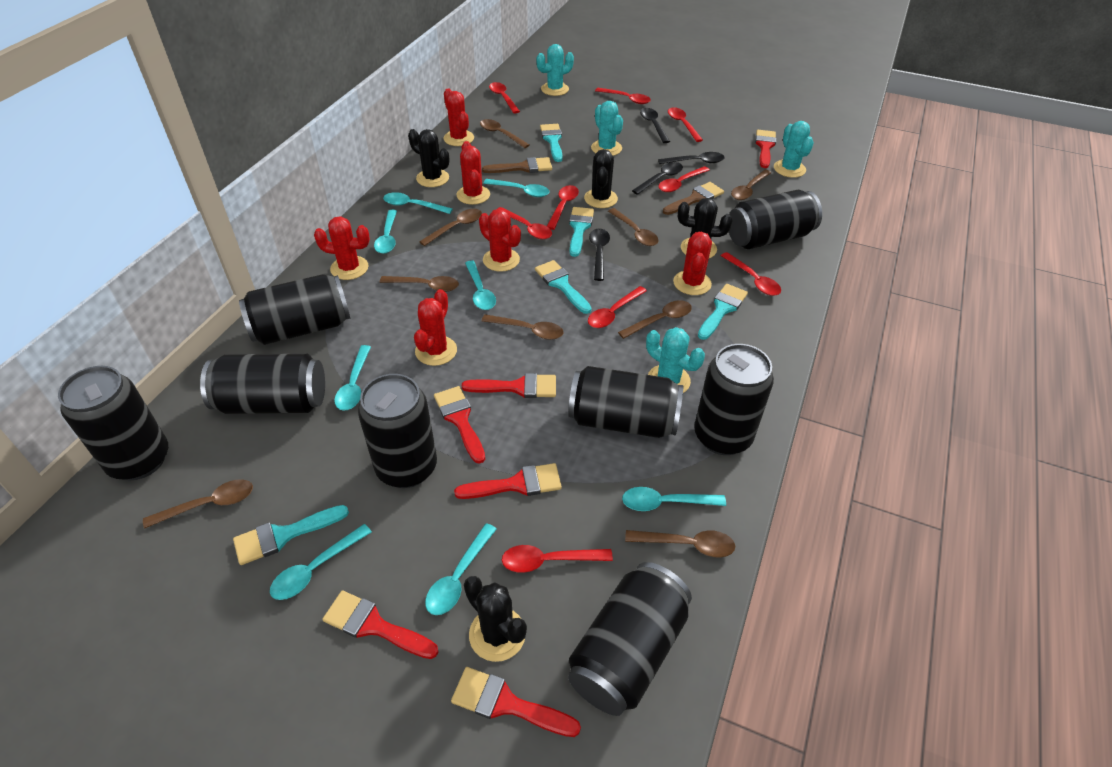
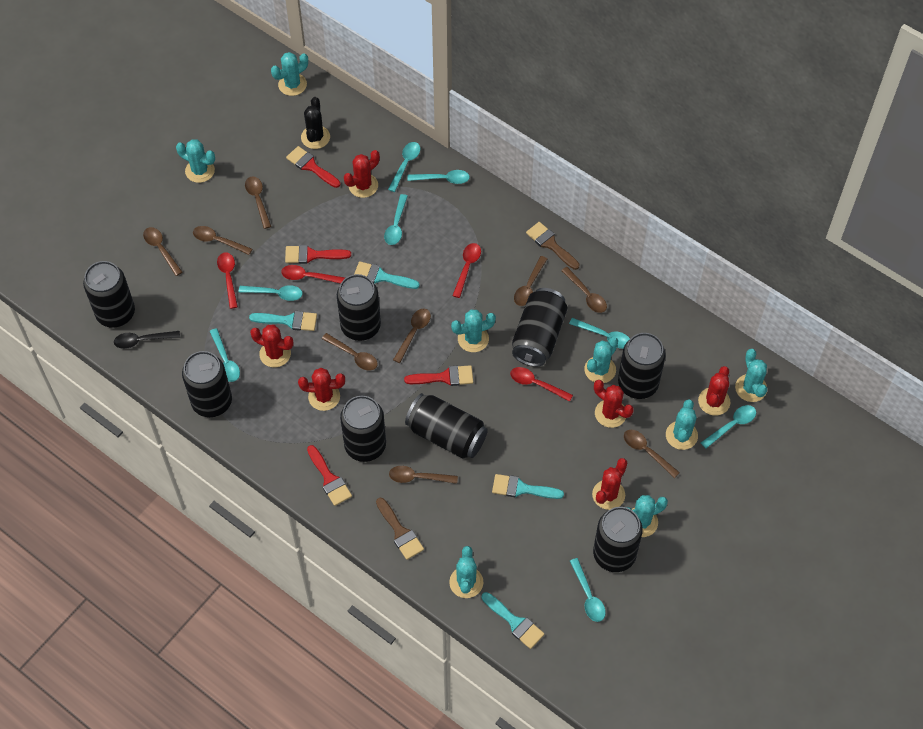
black cactus: 4 -> 1
black spoon: 4 -> 1
red brush: 6 -> 4
red spoon: 9 -> 4
turquoise brush: 5 -> 4
turquoise cactus: 4 -> 8

